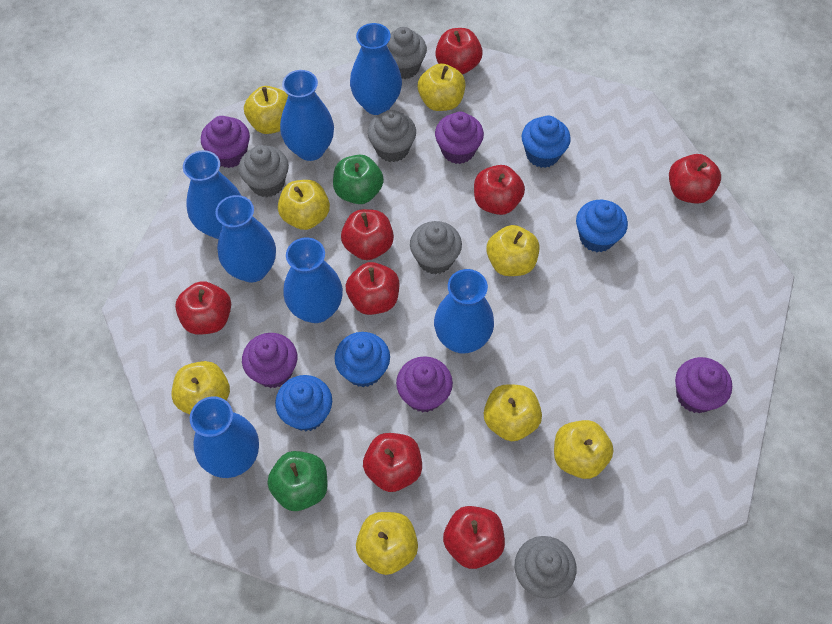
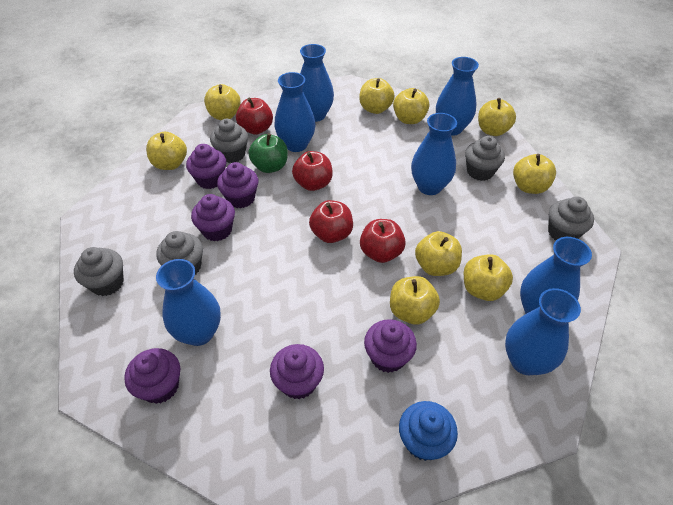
blue cupcake: 4 -> 1
green apple: 2 -> 1
purple cupcake: 5 -> 6
red apple: 8 -> 4
yellow apple: 8 -> 9

